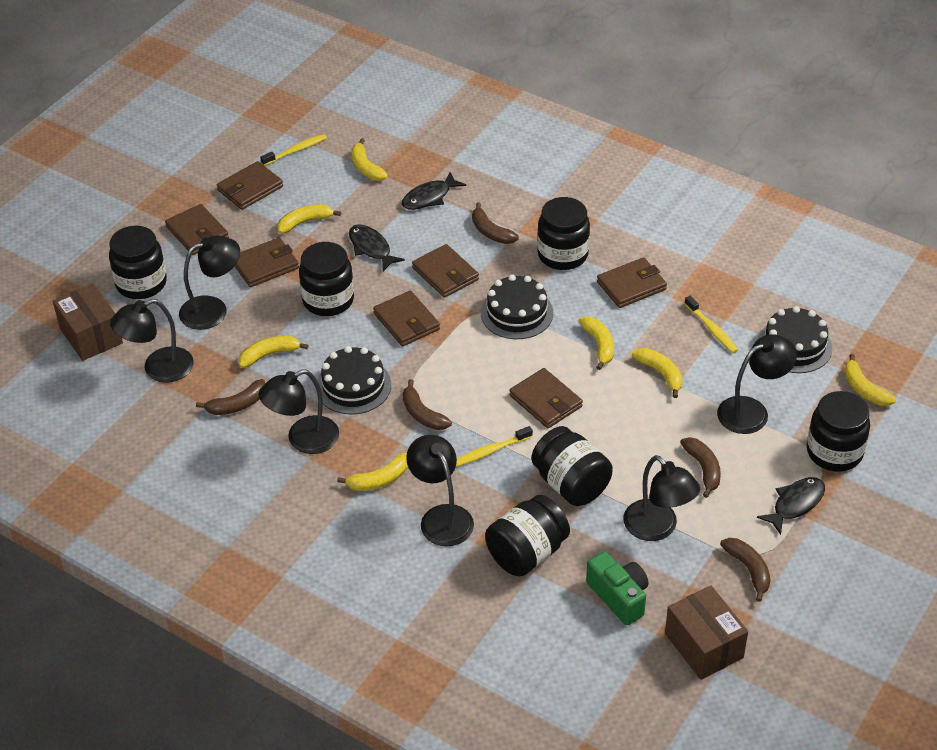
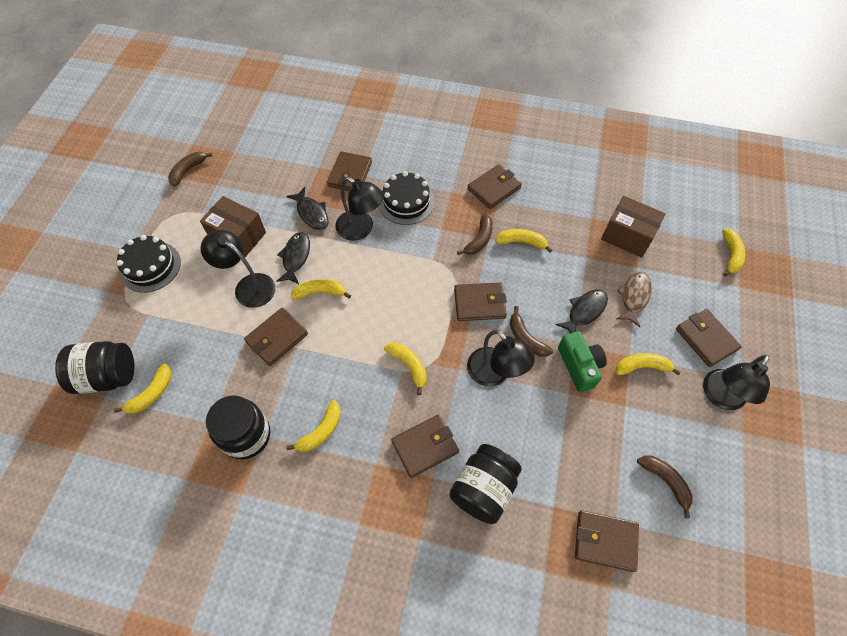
black cake: 3 -> 2
black jar: 6 -> 3
black lamp: 6 -> 4
brown banana: 5 -> 4
brown fish: 0 -> 1
yellow toothbrush: 3 -> 0

